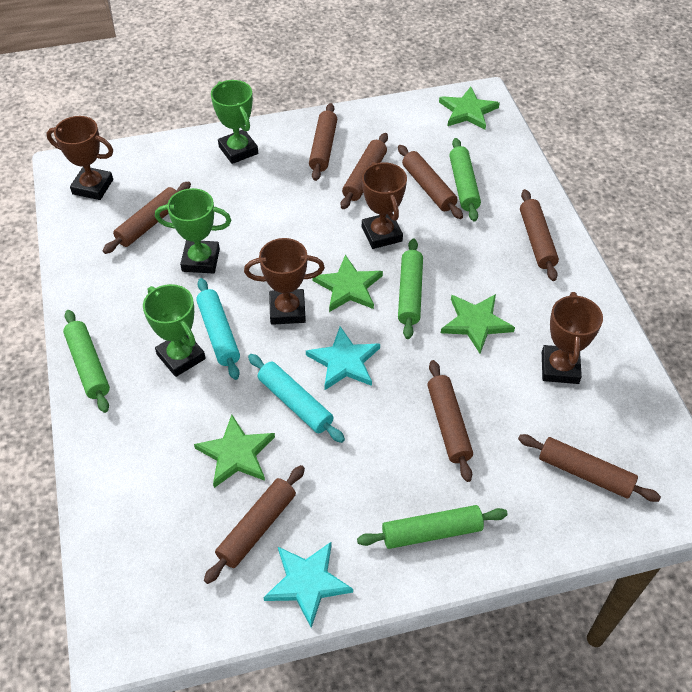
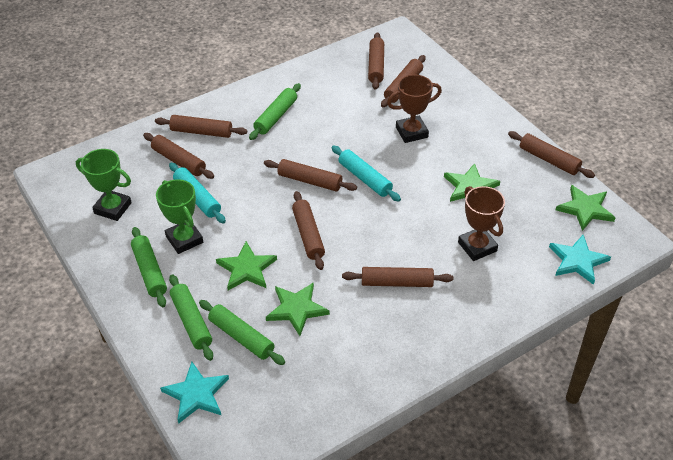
brown trophy: 4 -> 2
green trophy: 3 -> 2

